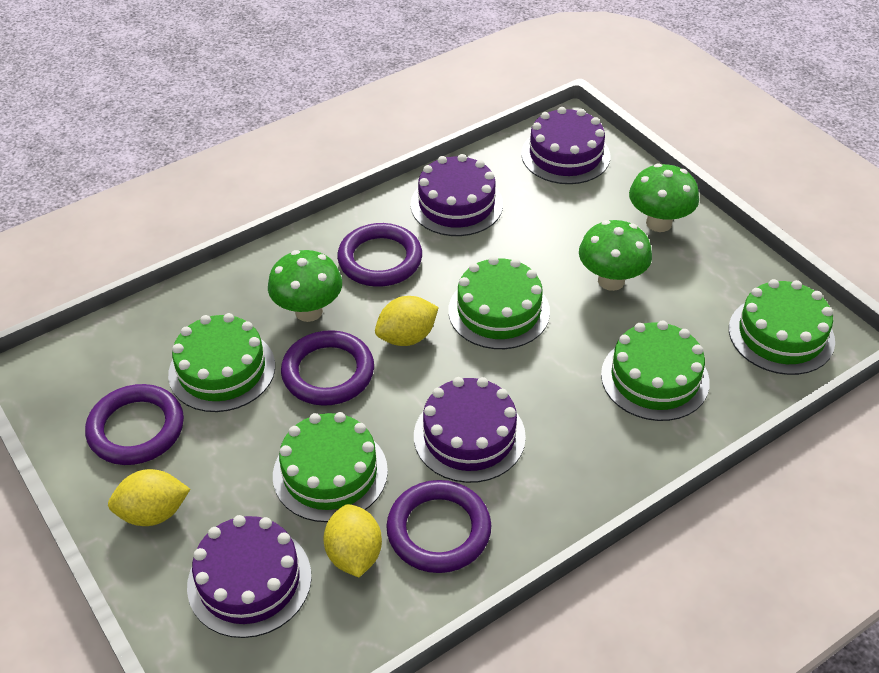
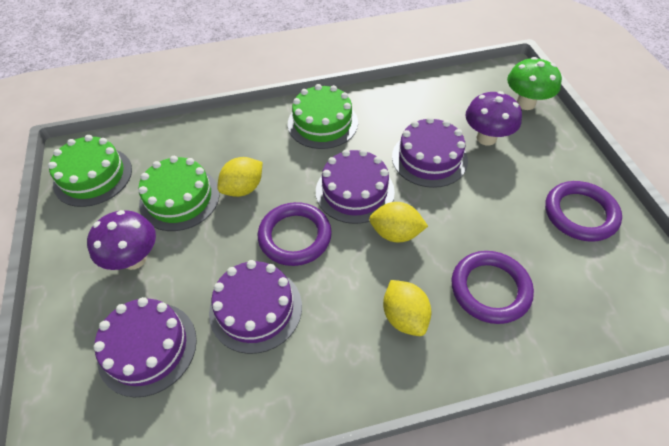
green cake: 5 -> 3
green mushroom: 3 -> 1
purple mushroom: 0 -> 2
purple ring: 4 -> 3

